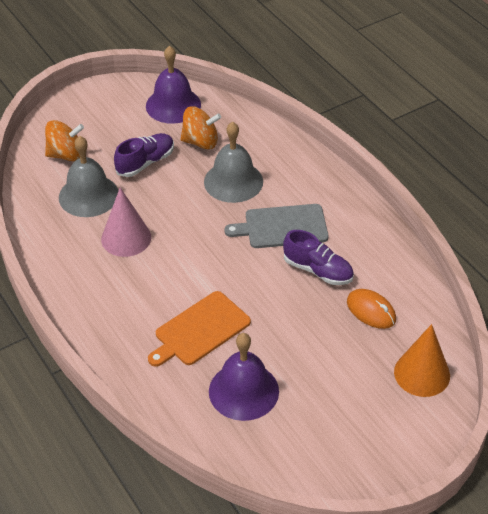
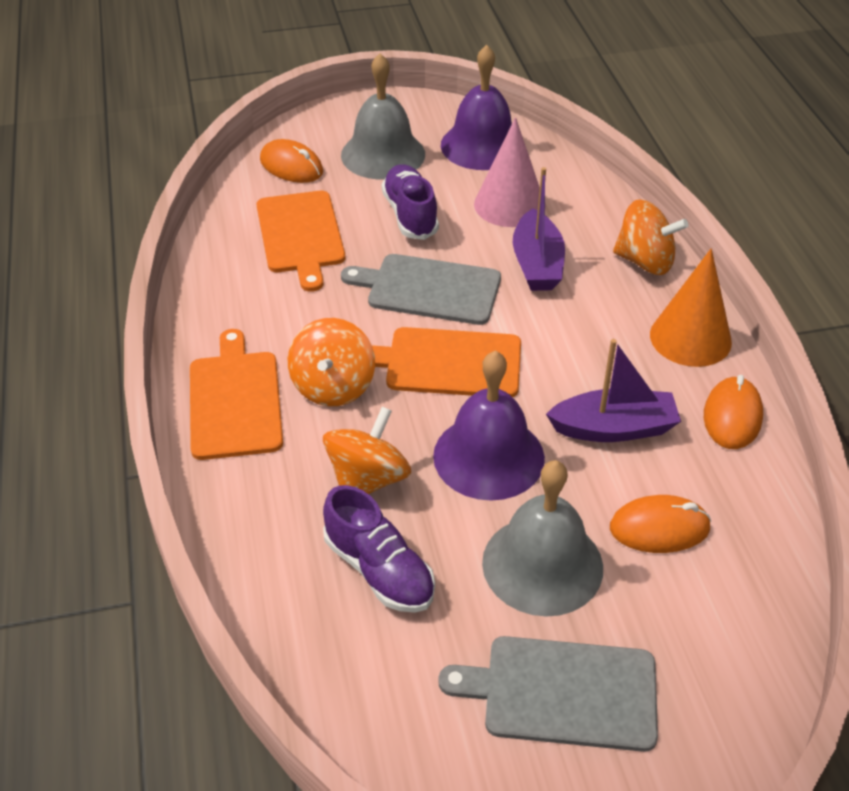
grey cutting board: 1 -> 2
orange cutting board: 1 -> 3
orange mouse: 1 -> 3
orange spinning top: 2 -> 3
purple boat: 0 -> 2

